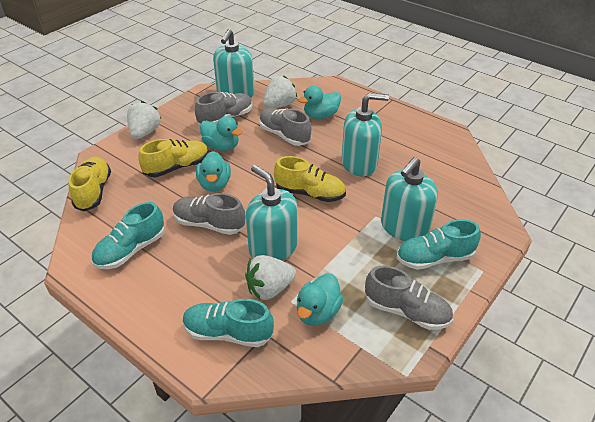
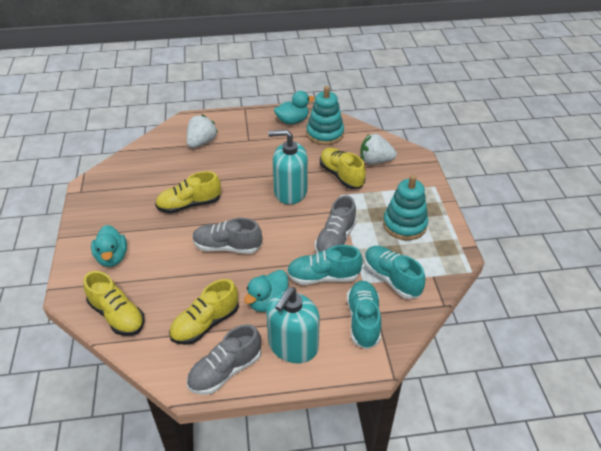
grey shoe: 4 -> 3
turquoise duck: 4 -> 3
turquoise soap dispenser: 4 -> 2
turquoise stacking toy: 0 -> 2
white strawberry: 3 -> 2
yellow shoe: 3 -> 4

